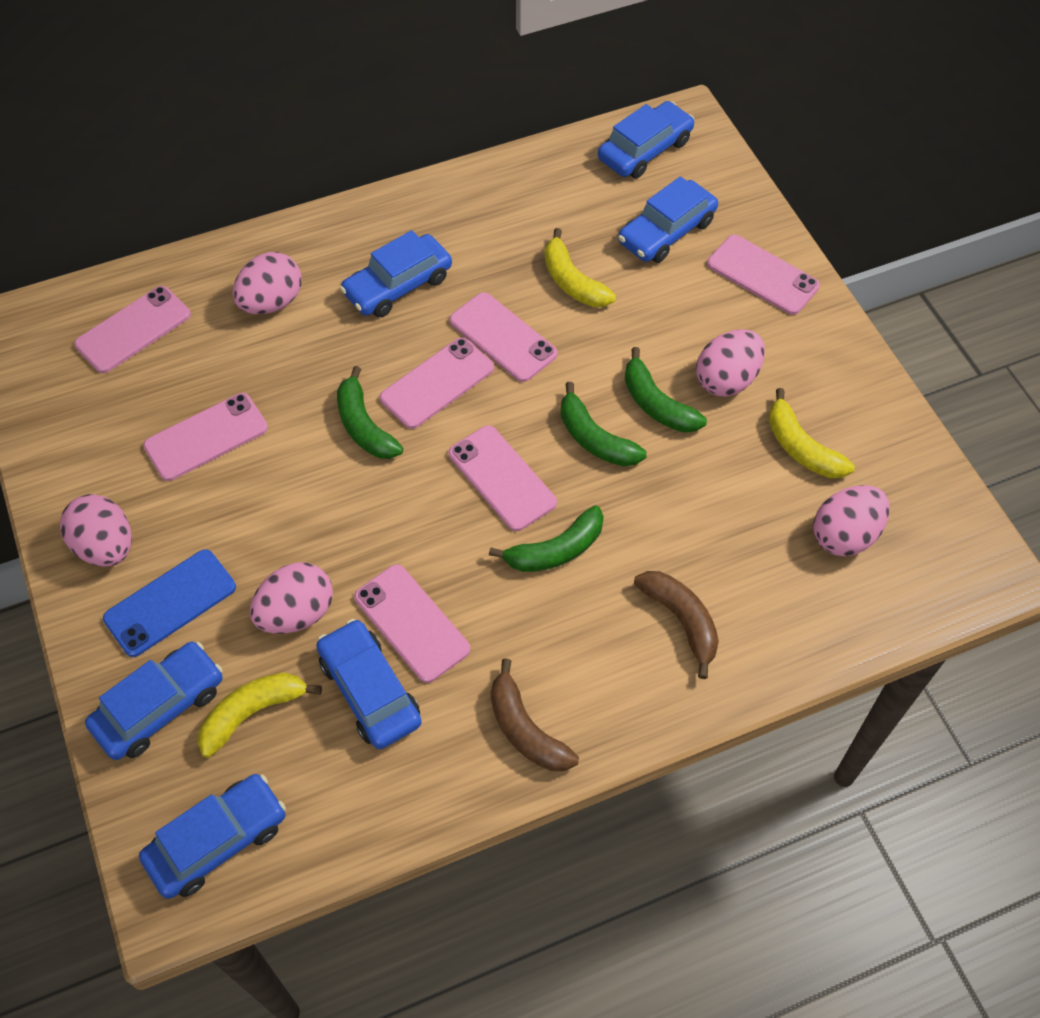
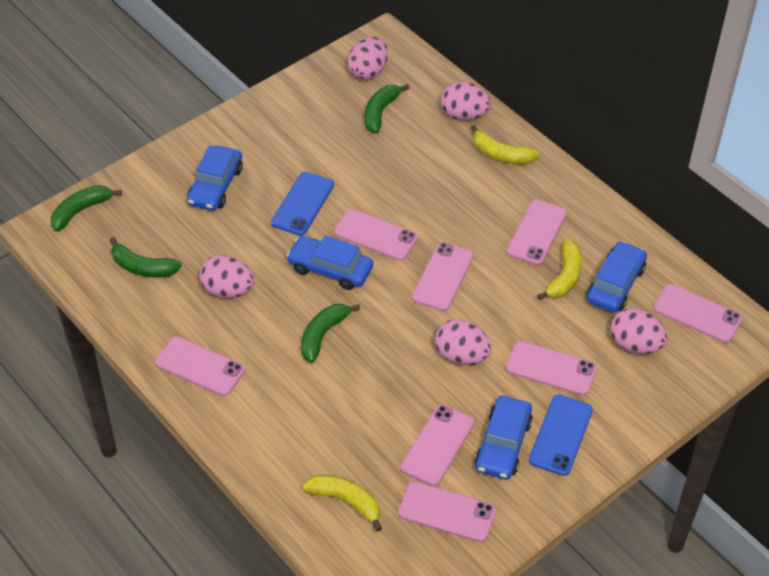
blue car: 6 -> 4
blue phone: 1 -> 2
brown banana: 2 -> 0
pink phone: 7 -> 8

